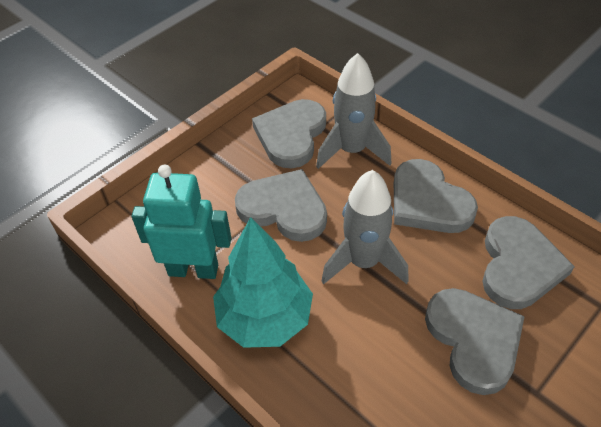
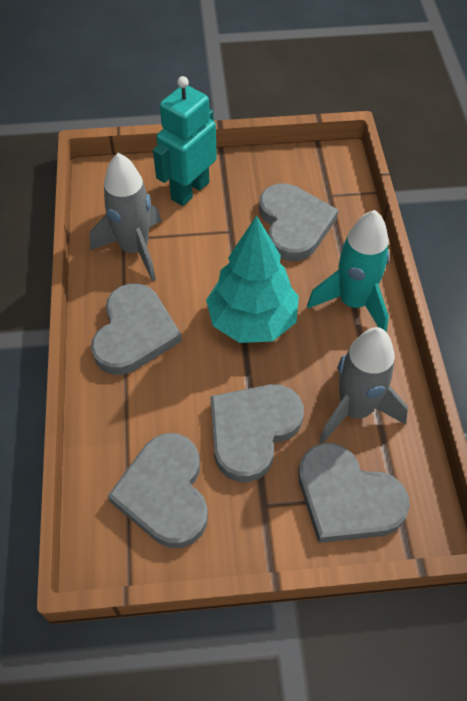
turquoise rocket: 0 -> 1

